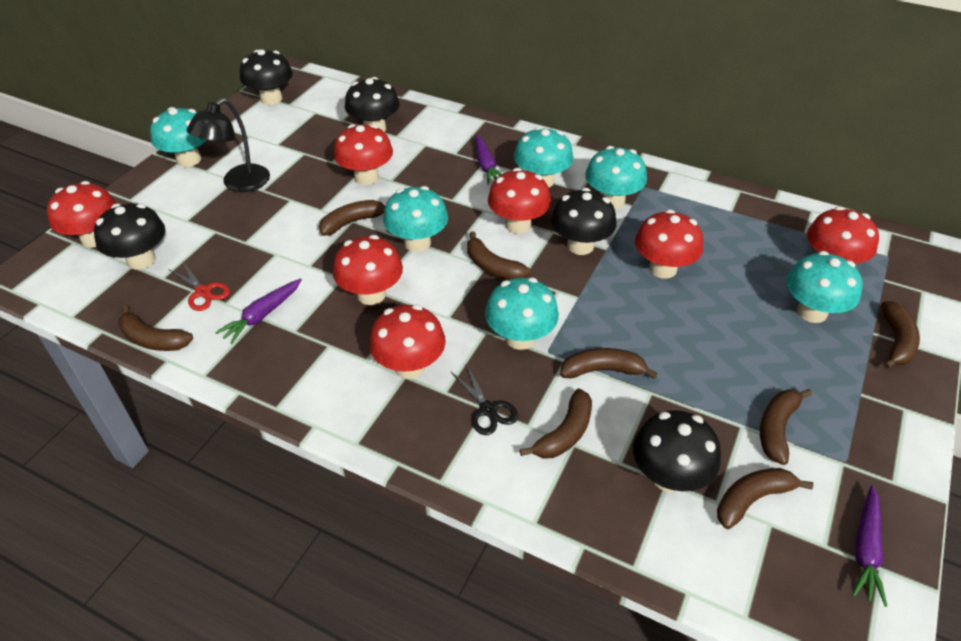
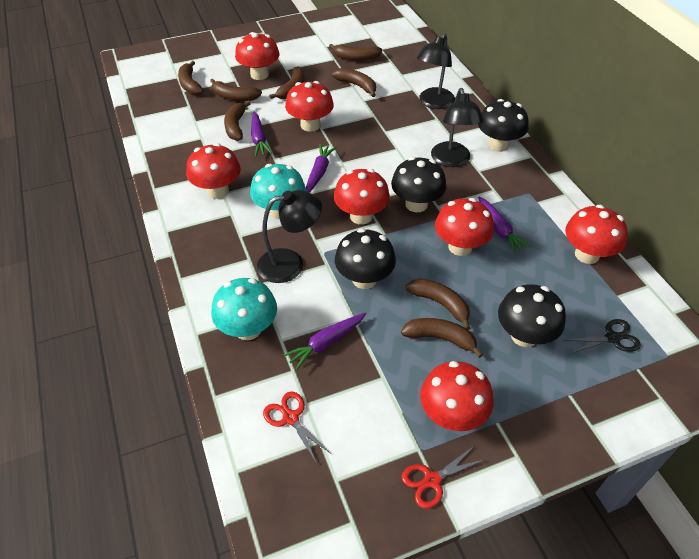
black lamp: 1 -> 3
black mushroom: 5 -> 4
purple carrot: 3 -> 4
red scissors: 1 -> 2
turquoise mushroom: 6 -> 2

